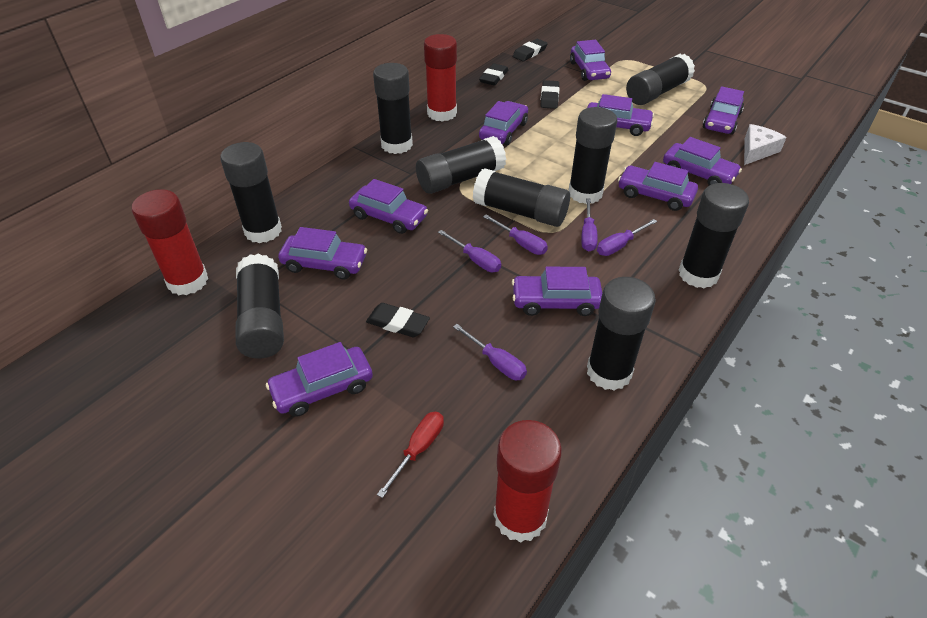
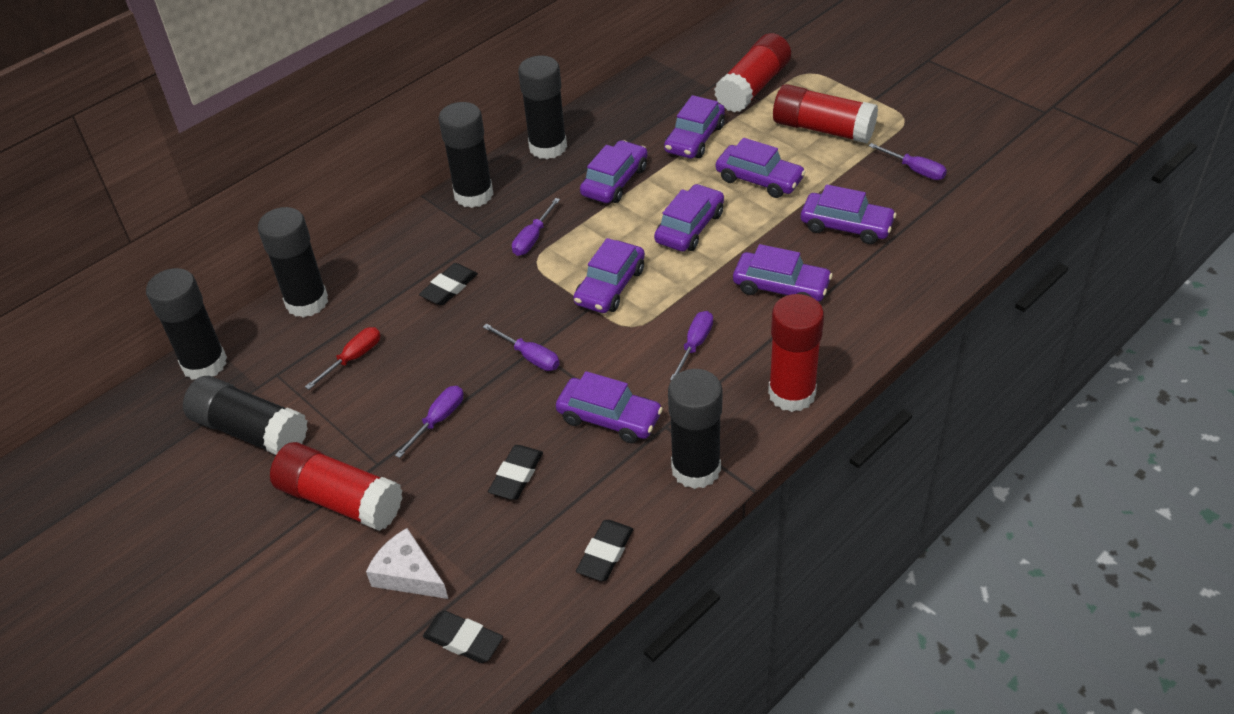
black glue stick: 9 -> 6
purple car: 10 -> 8
red glue stick: 3 -> 4

